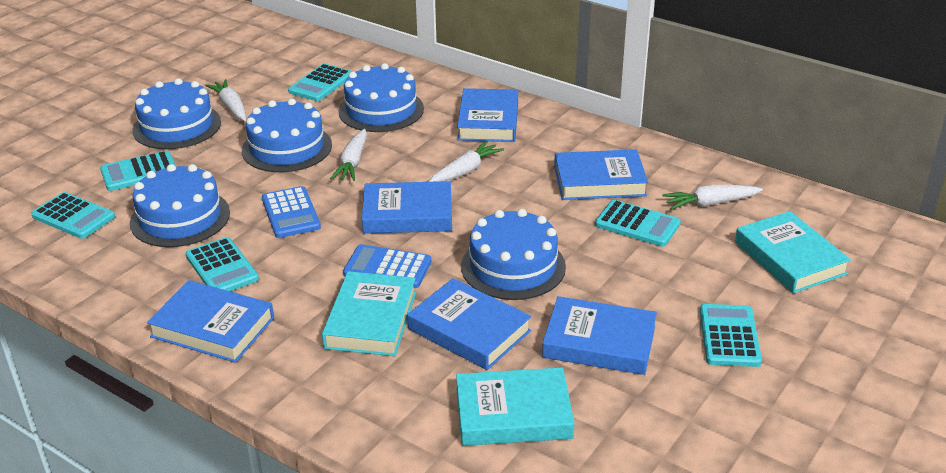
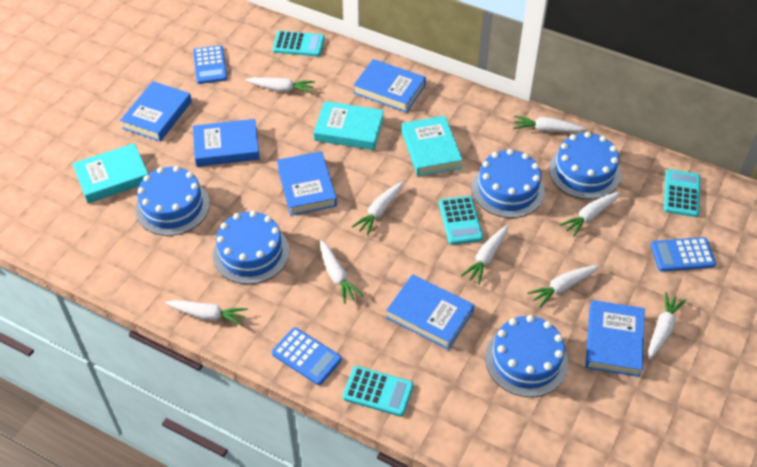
blue calculator: 2 -> 3
turquoise calculator: 6 -> 4
white carrot: 4 -> 9

